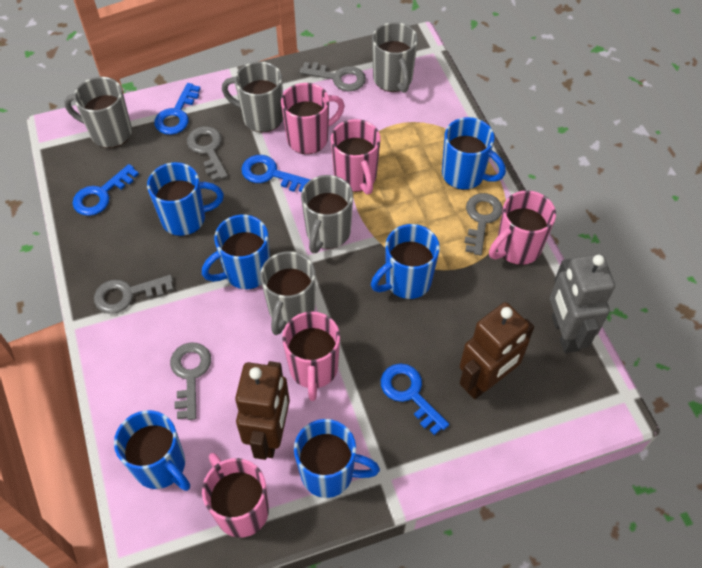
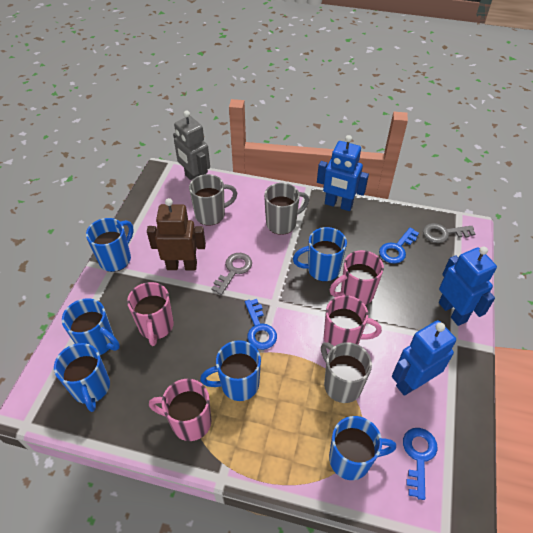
blue key: 4 -> 3
blue robot: 0 -> 3
brown robot: 2 -> 1
grey key: 5 -> 2
grey mug: 5 -> 3
pink mug: 5 -> 4

